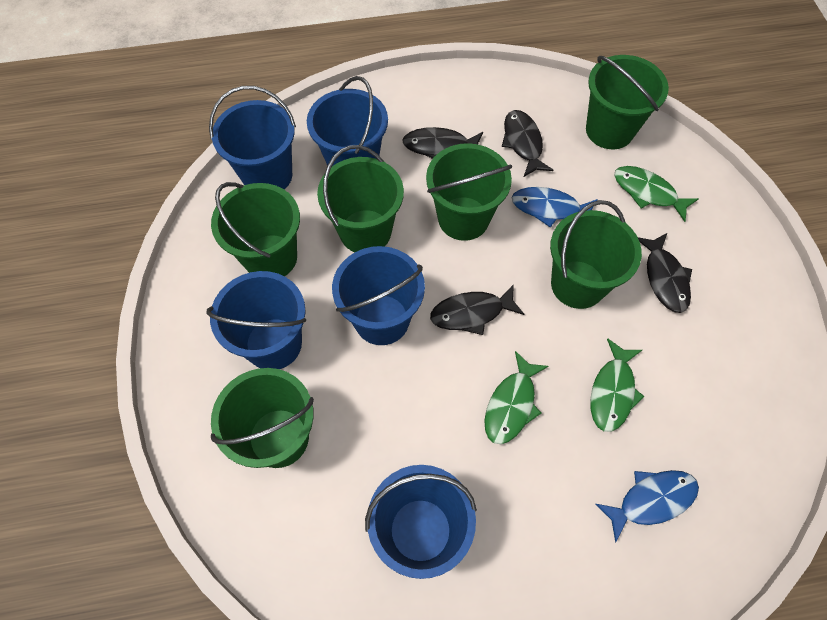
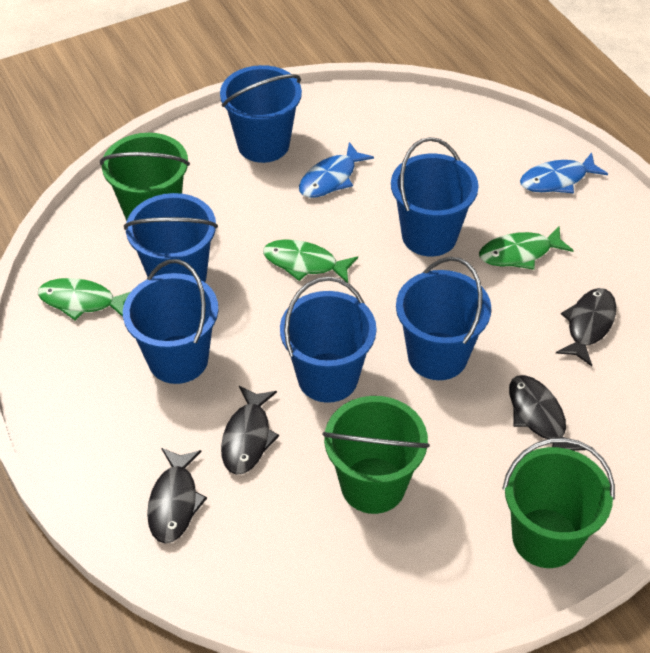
blue bucket: 5 -> 6
green bucket: 6 -> 3

